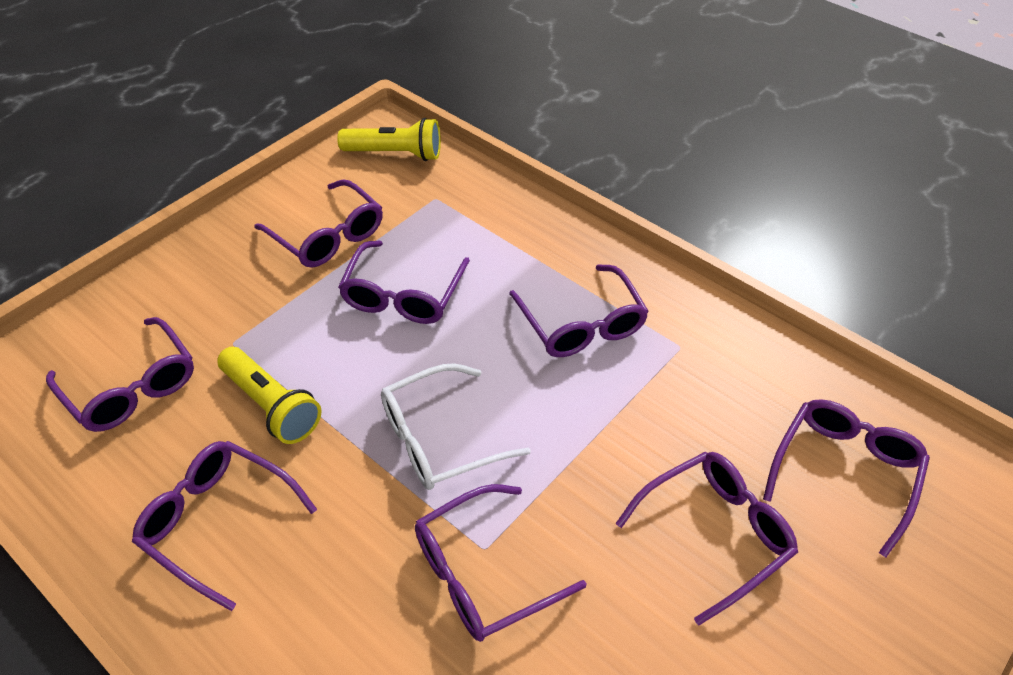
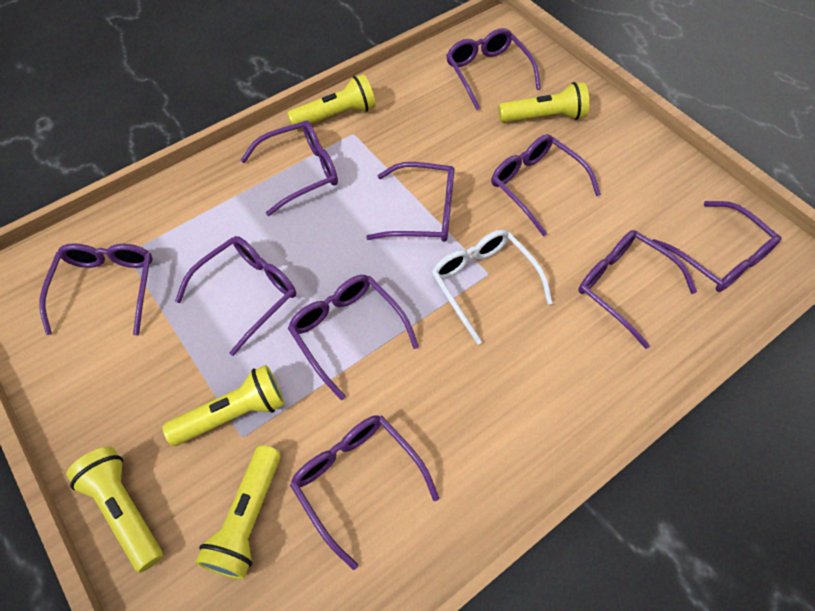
purple glasses: 8 -> 10
yellow flashlight: 2 -> 5

